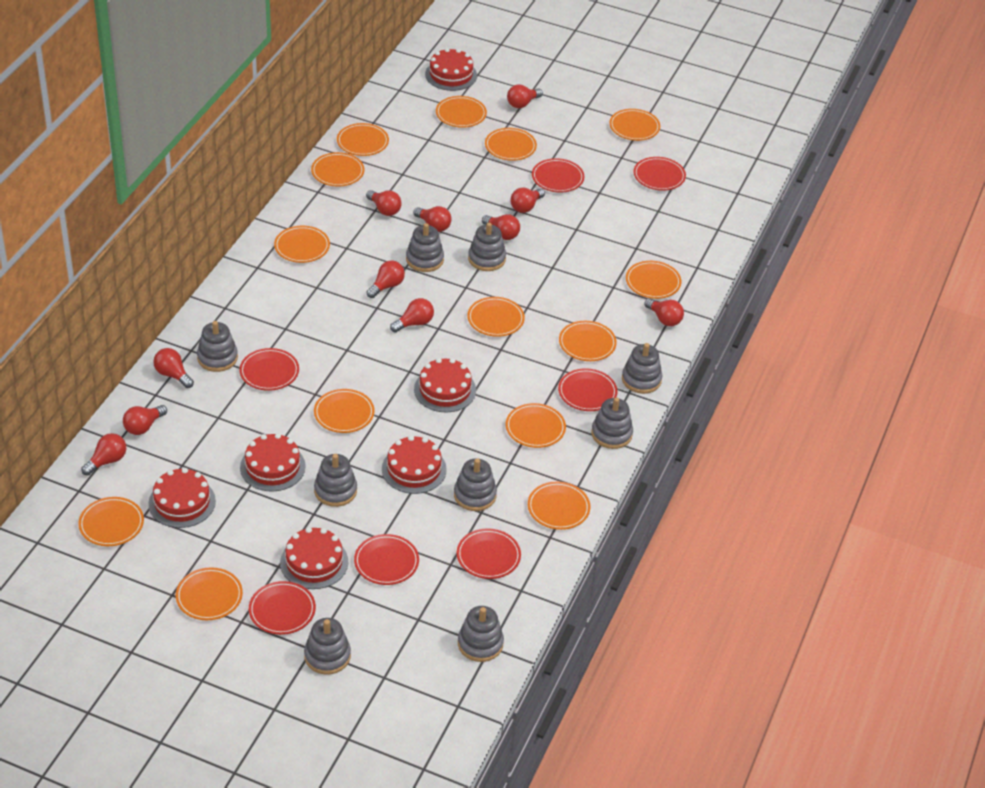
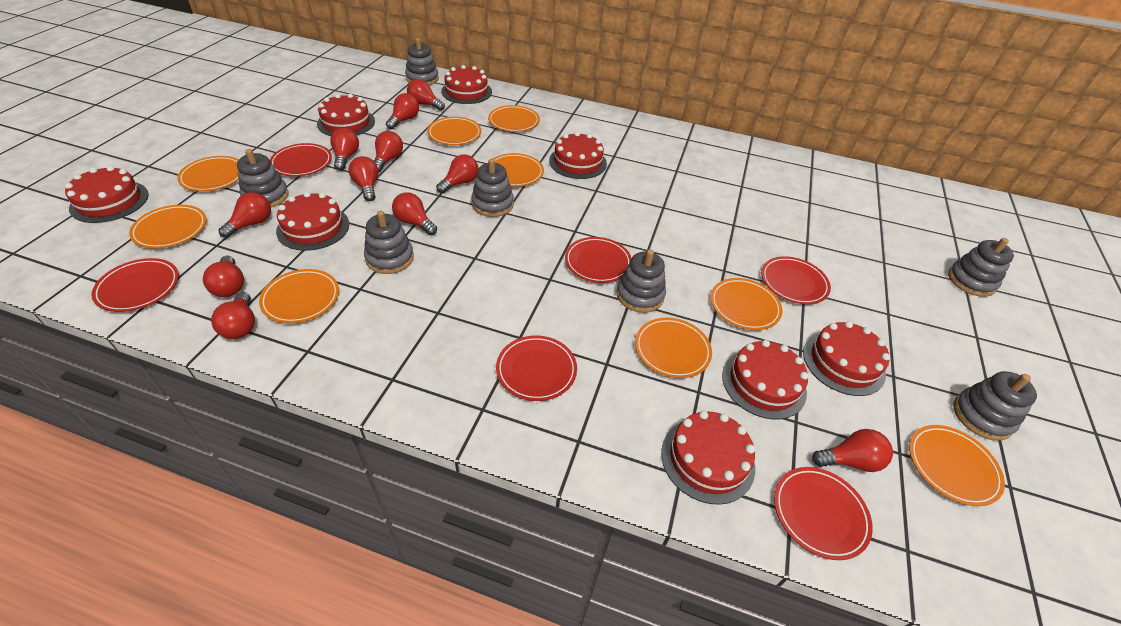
grey stacking toy: 9 -> 7
orange plate: 14 -> 9
red cake: 6 -> 8
red plate: 7 -> 6

